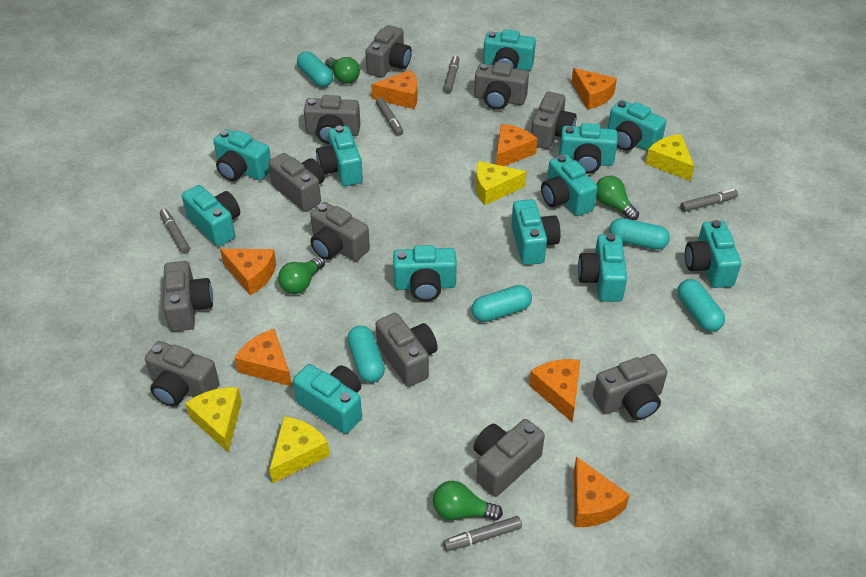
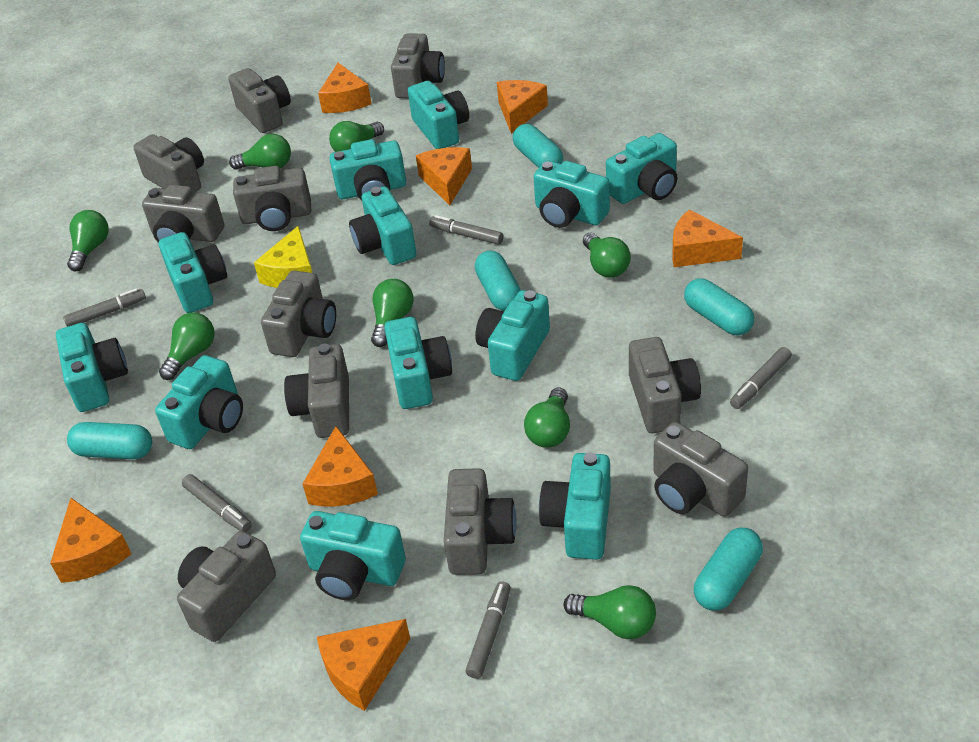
green light bulb: 4 -> 8
yellow cheese: 4 -> 1

